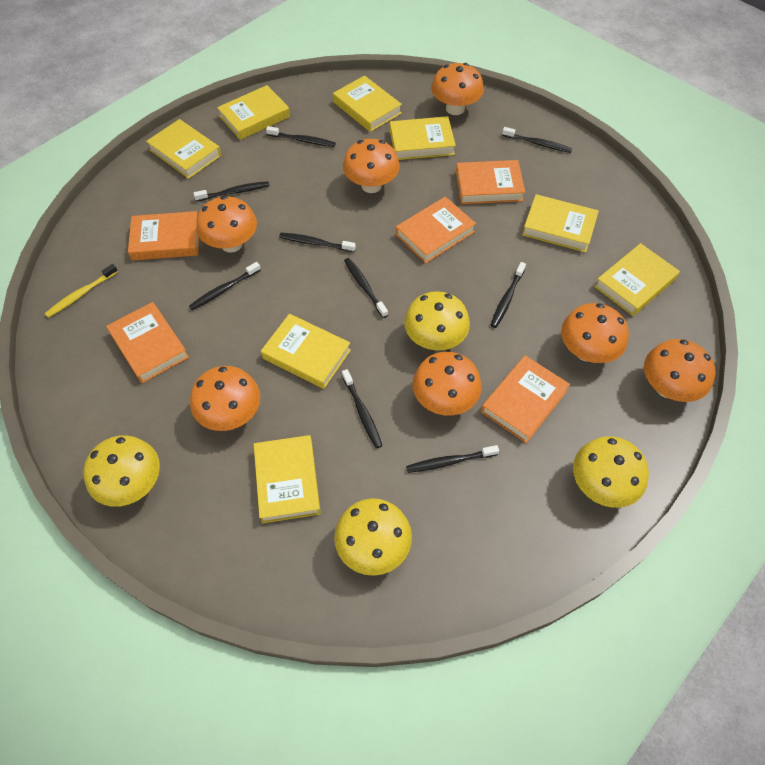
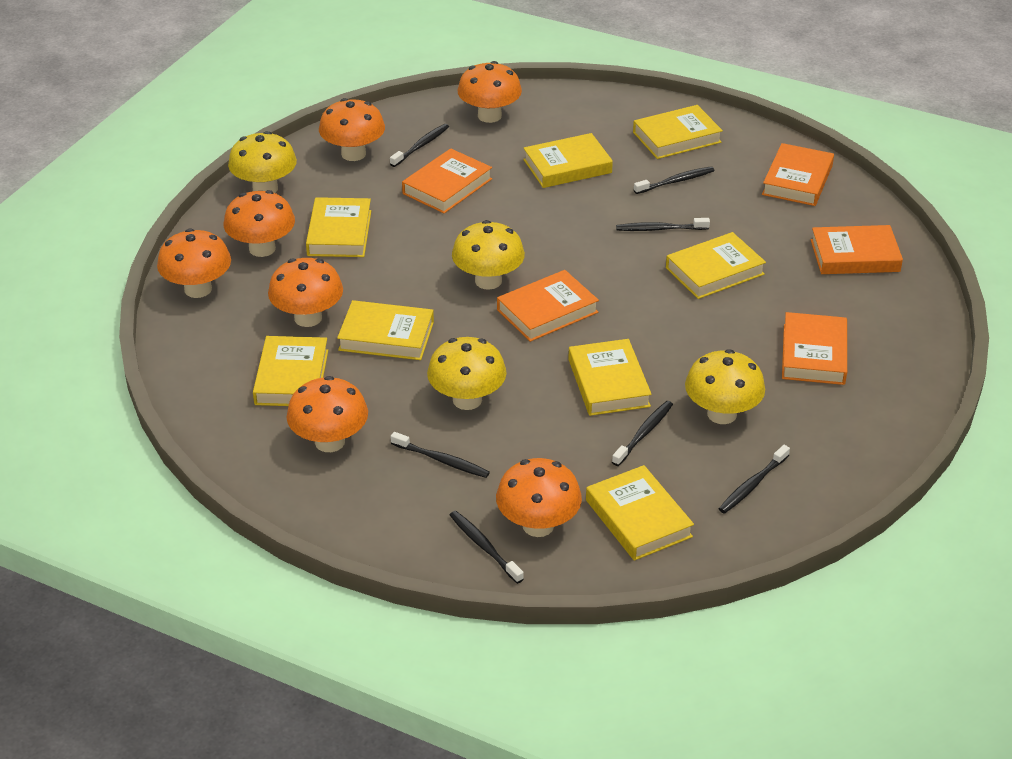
black toothbrush: 9 -> 7
yellow toothbrush: 1 -> 0

